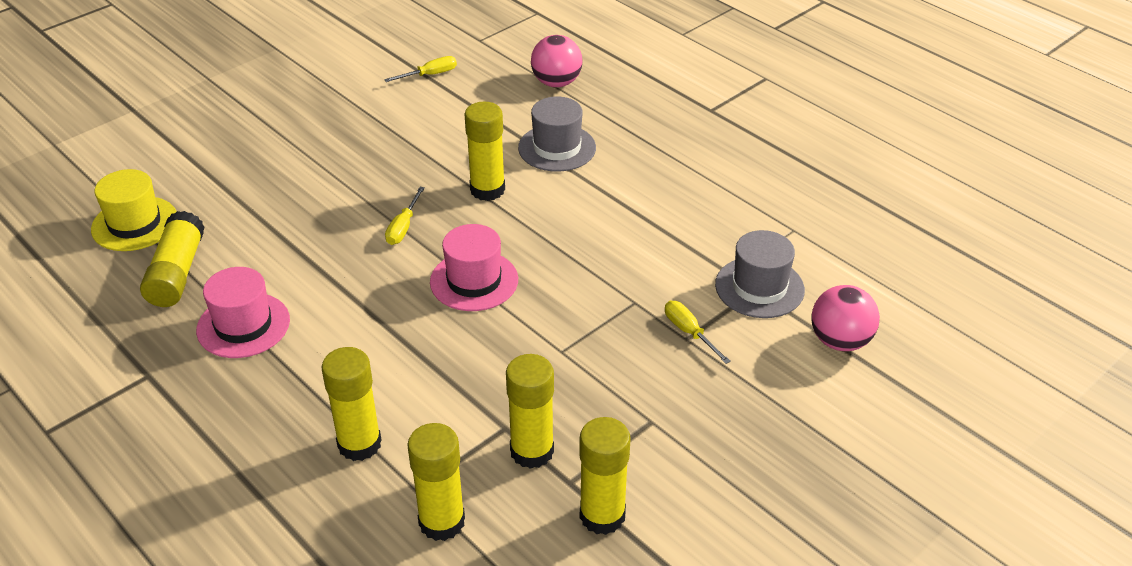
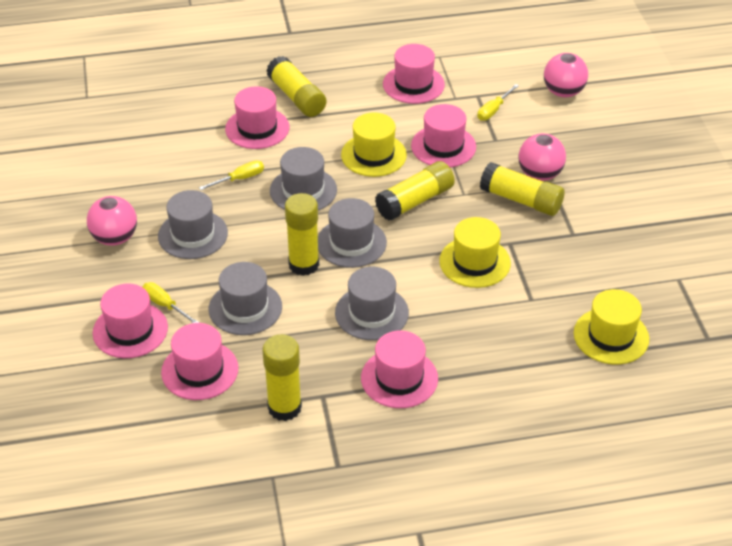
grey hat: 2 -> 5
pink ball: 2 -> 3
pink hat: 2 -> 6
yellow glue stick: 6 -> 5
yellow hat: 1 -> 3

